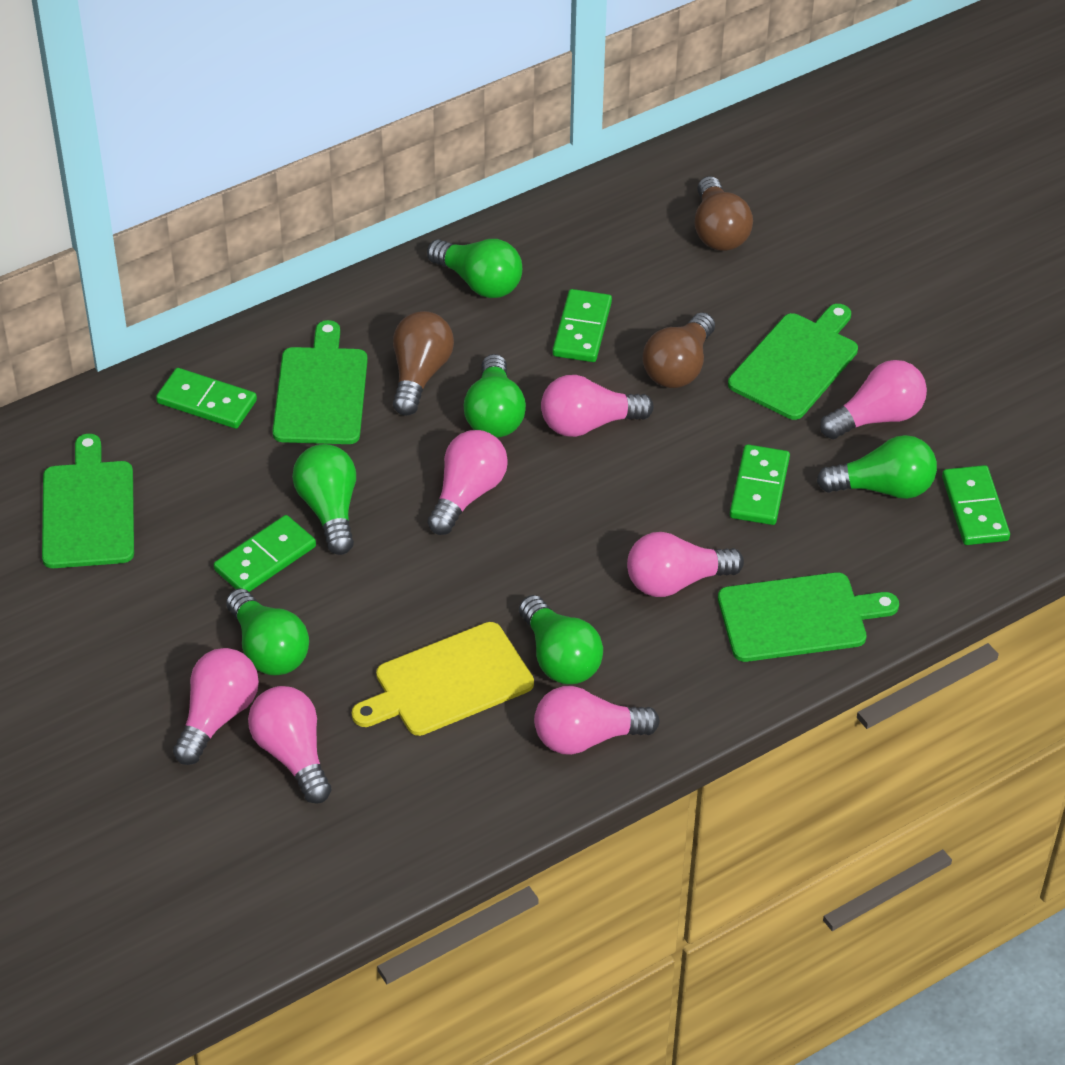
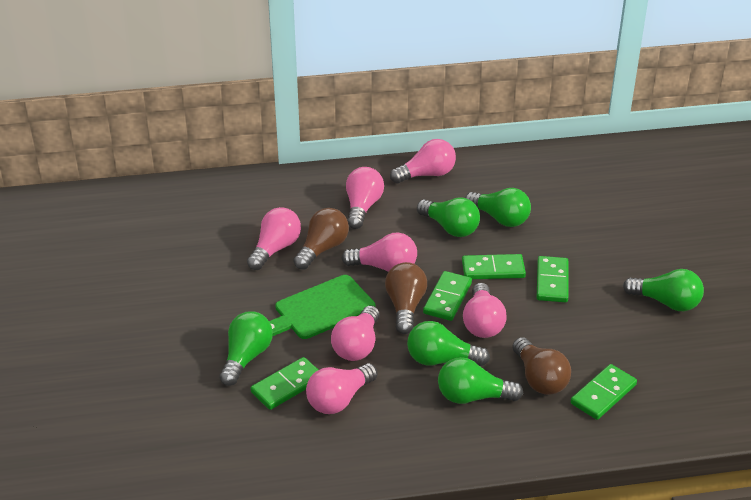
green cutting board: 4 -> 1
yellow cutting board: 1 -> 0

